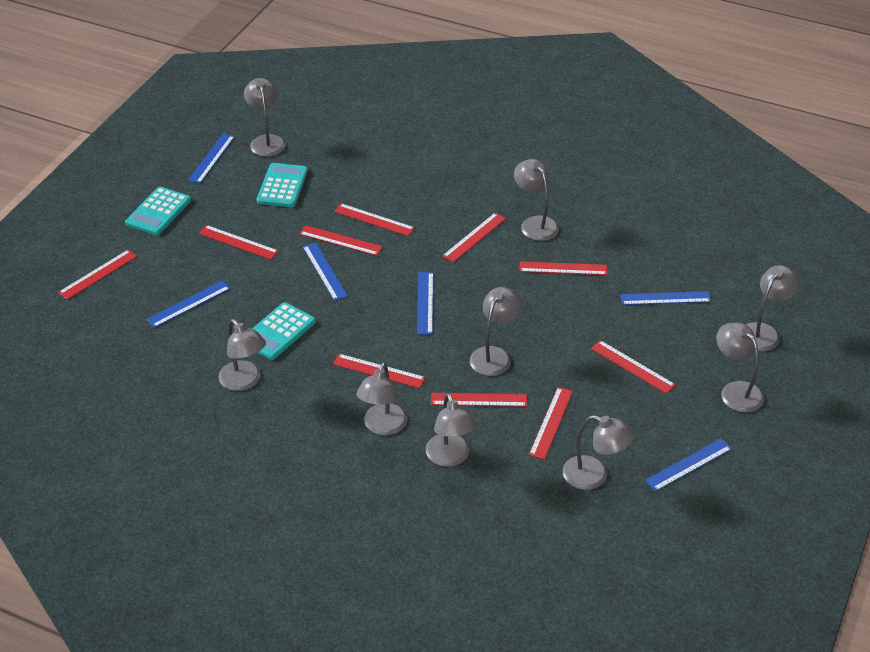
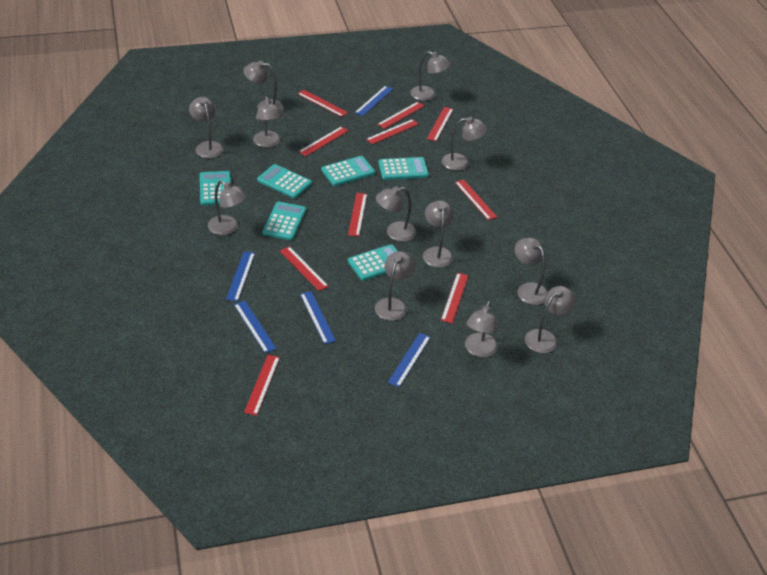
blue ruler: 6 -> 5
grey lamp: 9 -> 12
turquoise calculator: 3 -> 6

